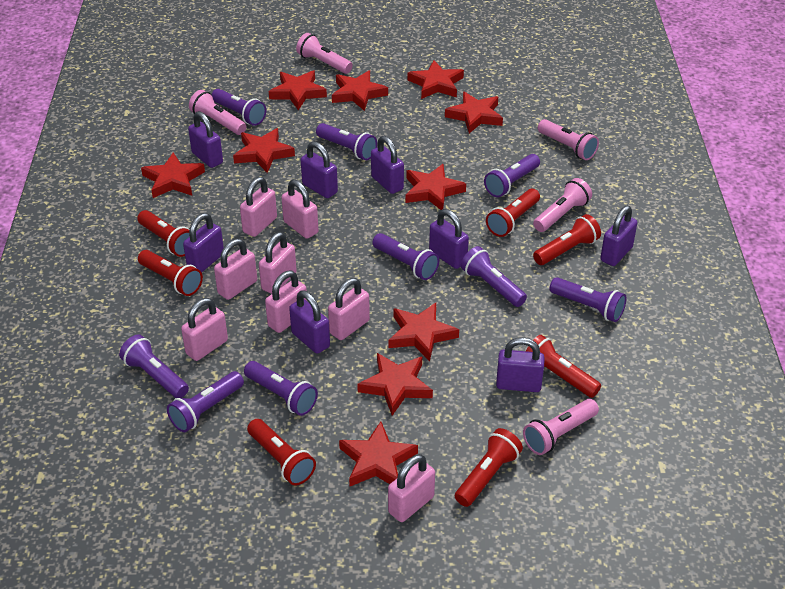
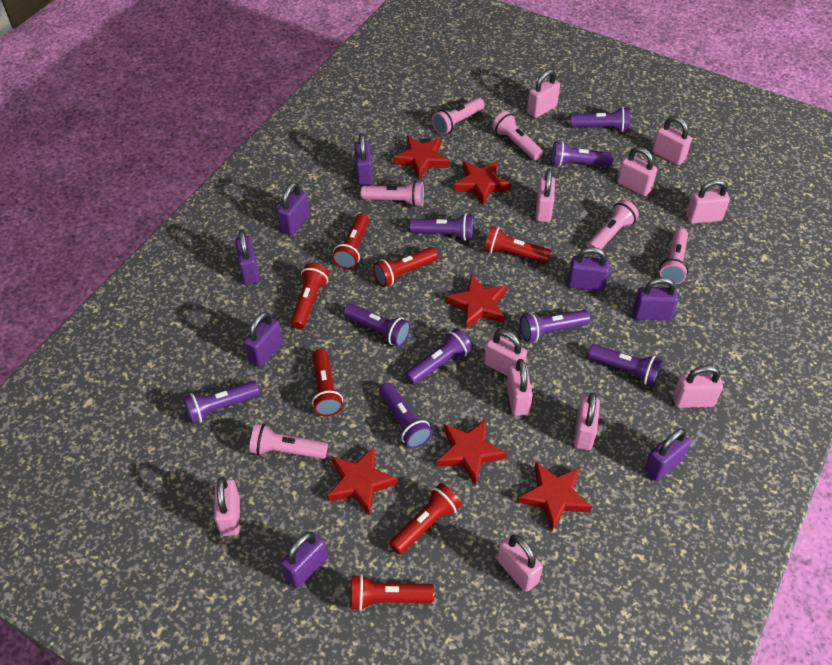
pink flashlight: 5 -> 6
pink padlock: 8 -> 11
red star: 10 -> 6

